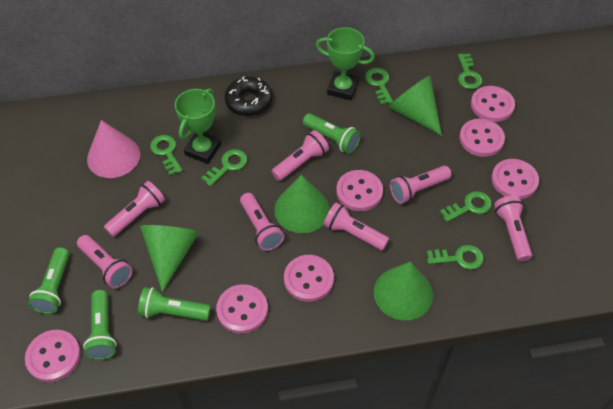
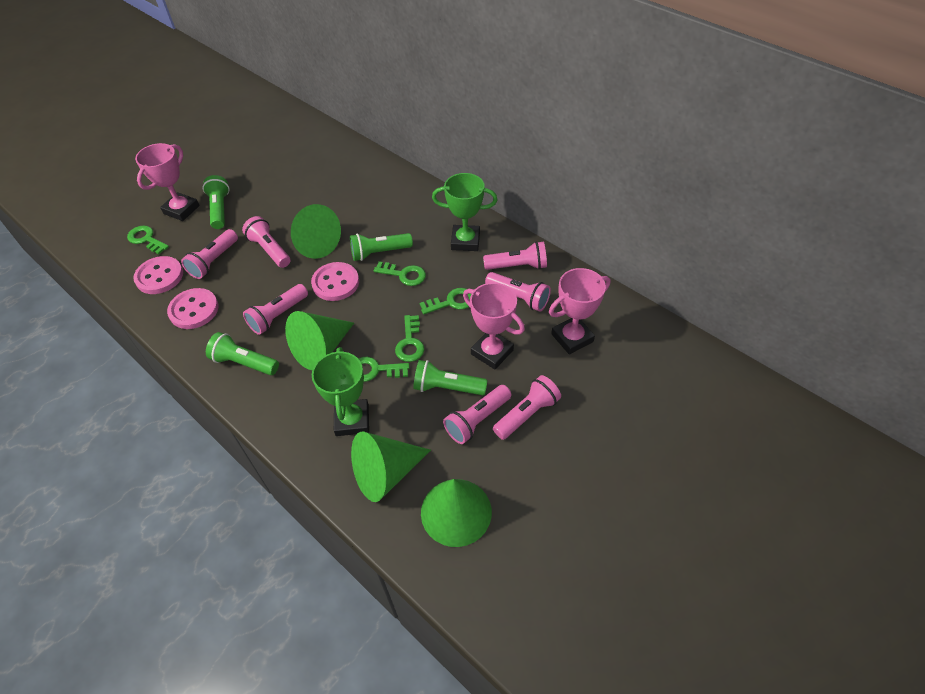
black donut: 1 -> 0
green key: 6 -> 5
pink button: 7 -> 3
pink cone: 1 -> 0
pink trophy: 0 -> 3

